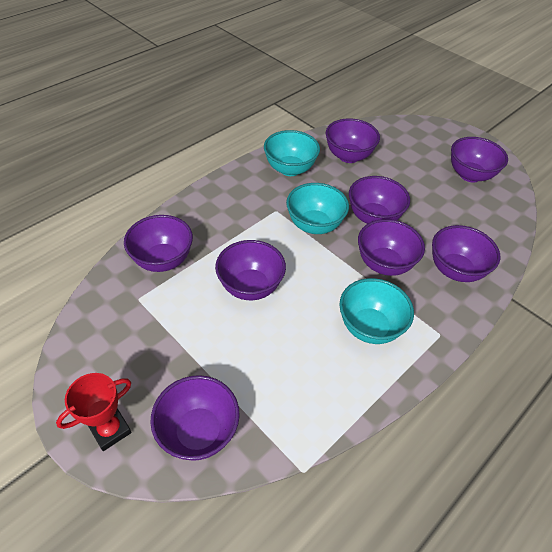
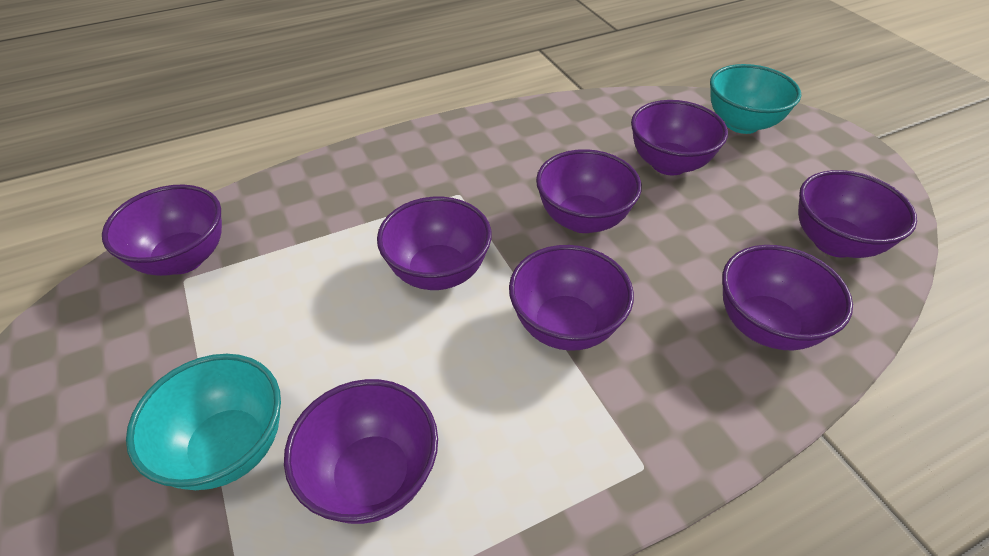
red trophy: 1 -> 0
turquoise bowl: 3 -> 2

